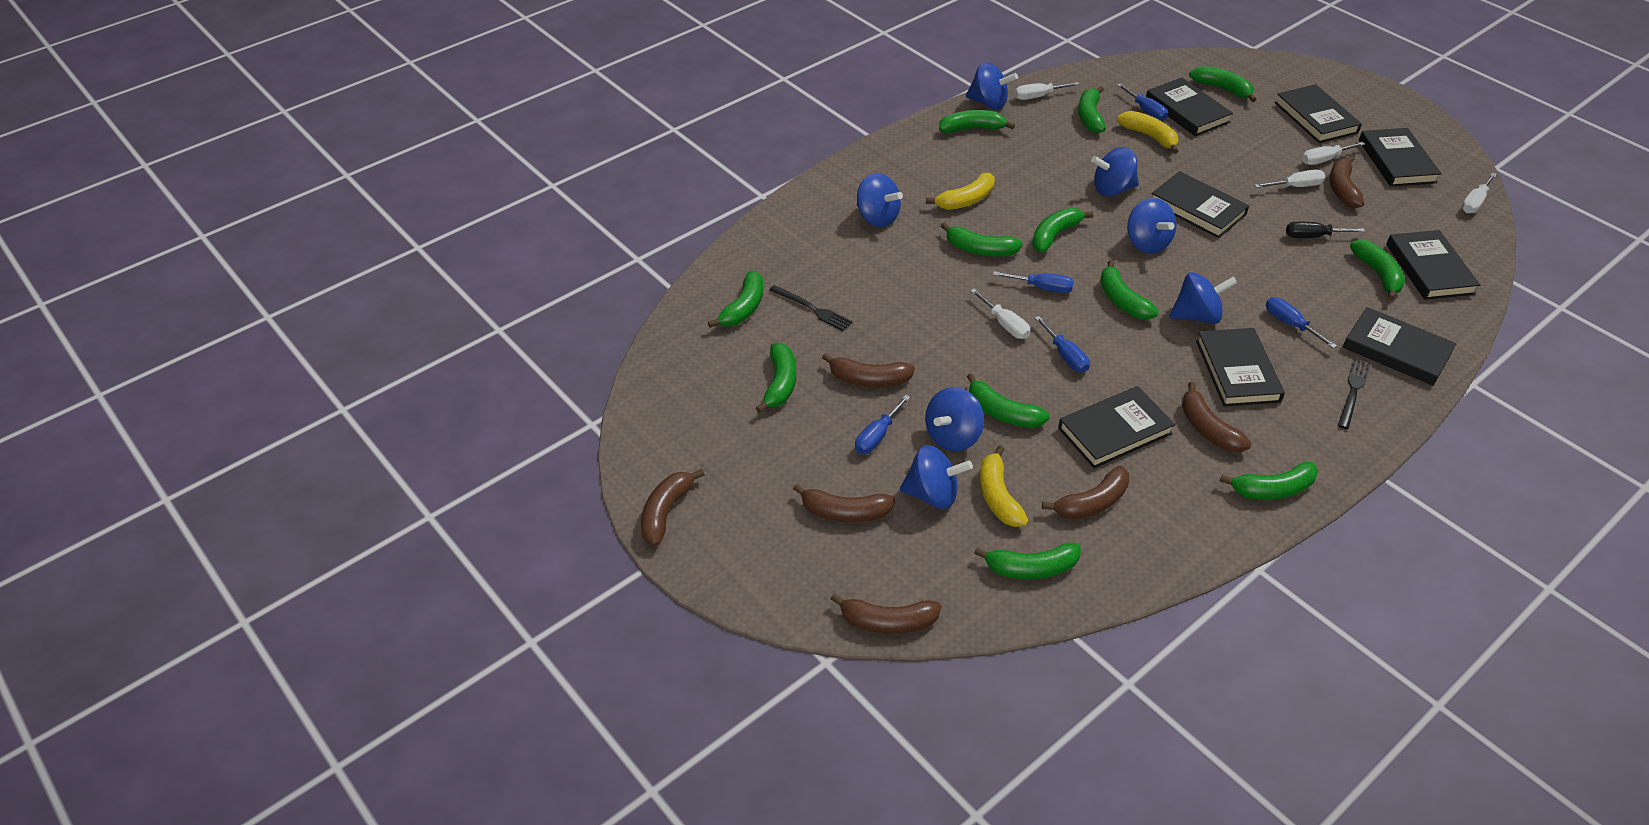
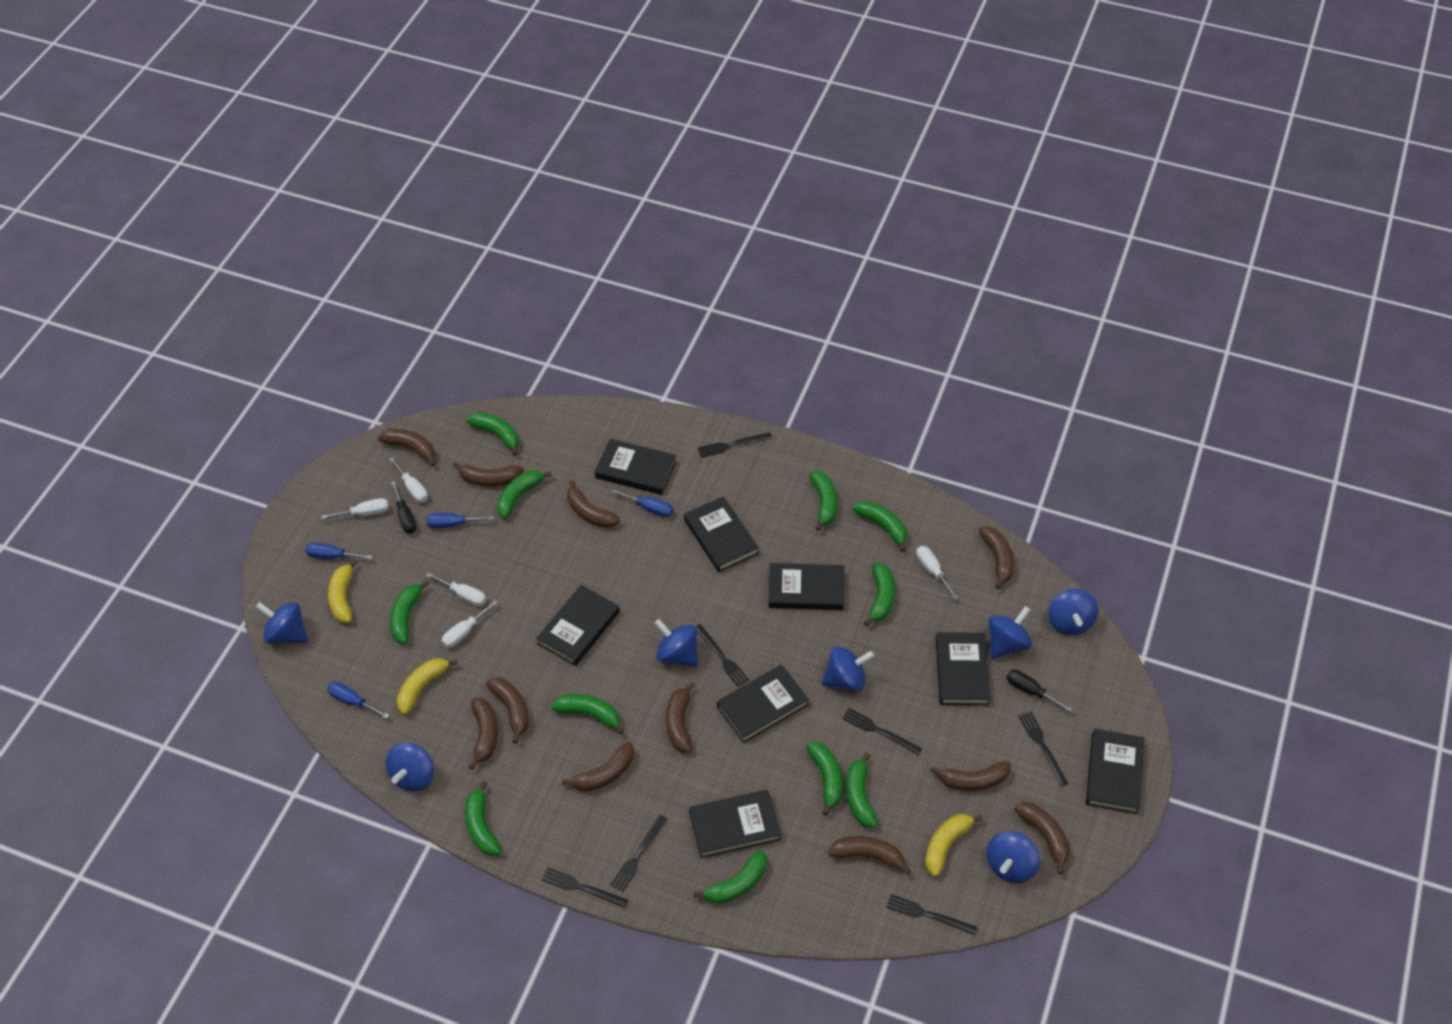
black fork: 2 -> 7
black screwdriver: 1 -> 2
blue screwdriver: 5 -> 4
brown banana: 7 -> 11
green banana: 12 -> 11

